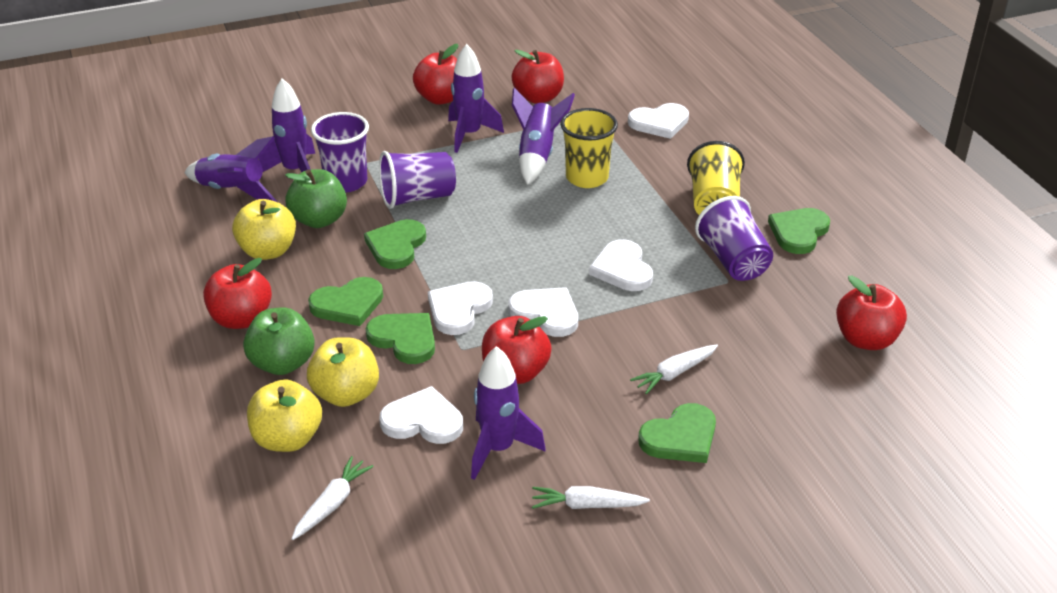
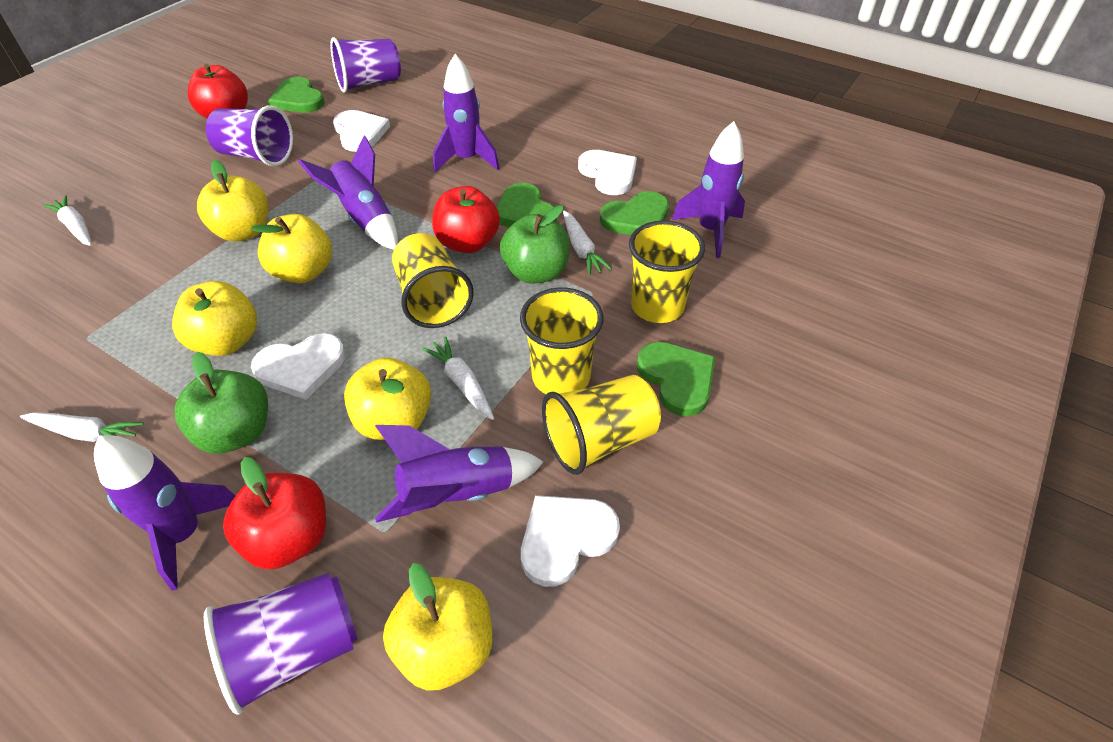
green heart: 5 -> 4
red apple: 5 -> 3
white carrot: 3 -> 4
white heart: 5 -> 4
yellow apple: 3 -> 5
yellow cup: 2 -> 4

